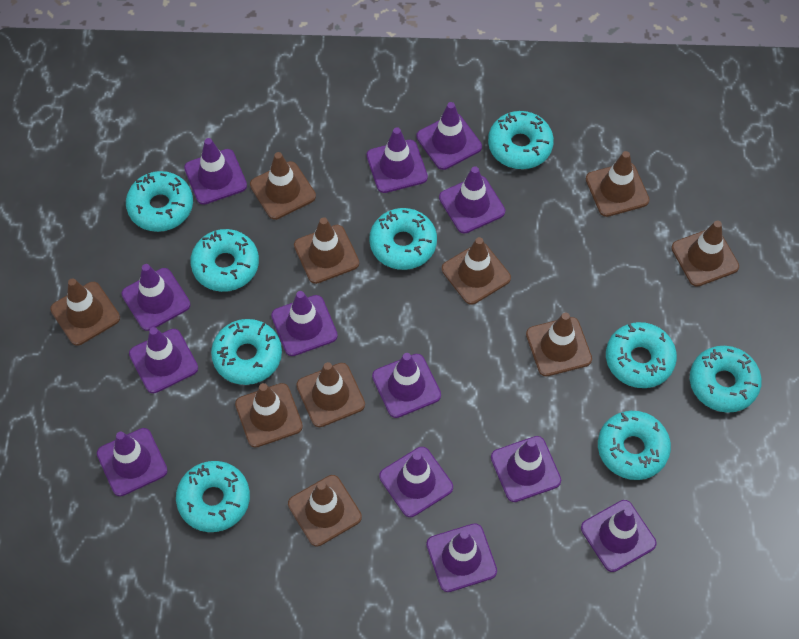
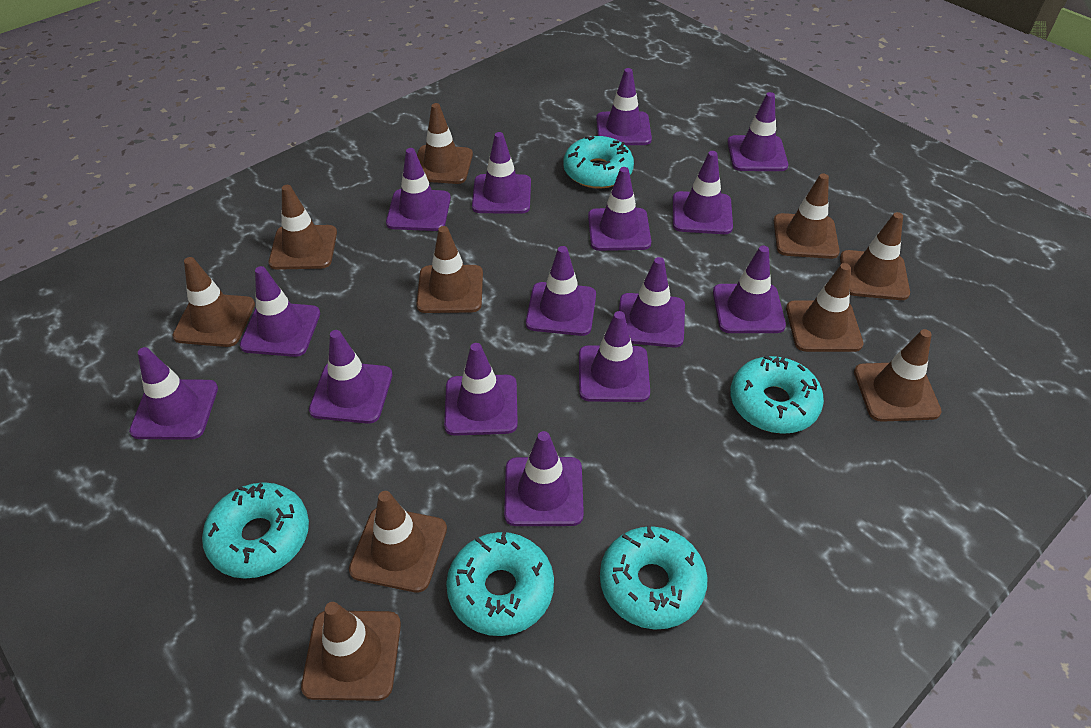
purple traffic cone: 13 -> 15
turquoise donut: 9 -> 5

